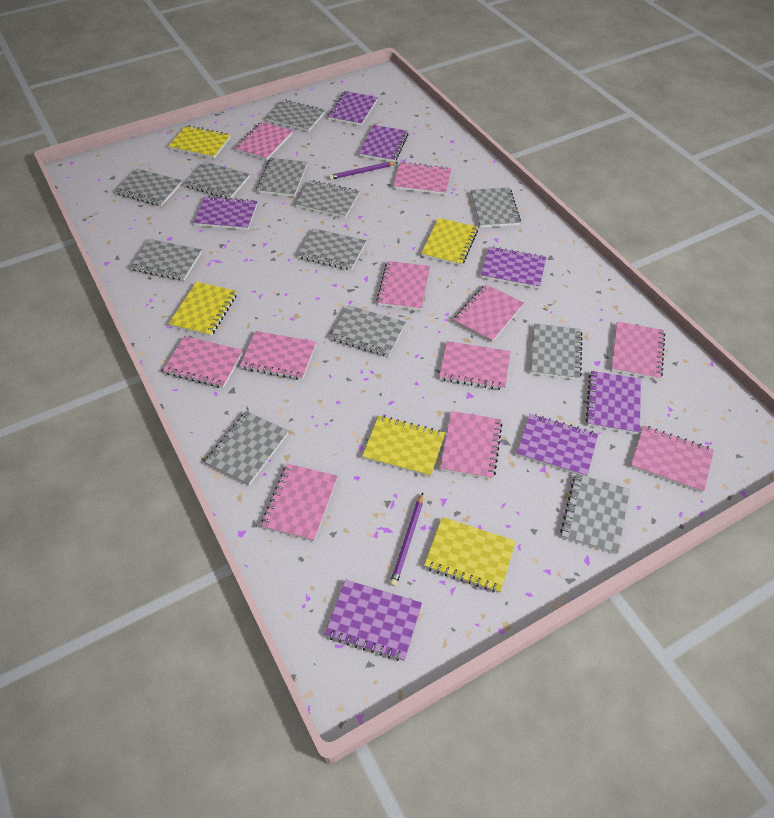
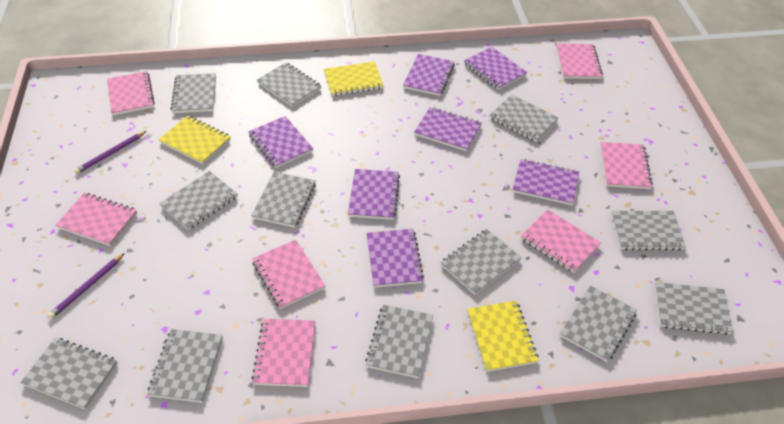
pink notebook: 11 -> 7
yellow notebook: 5 -> 3

